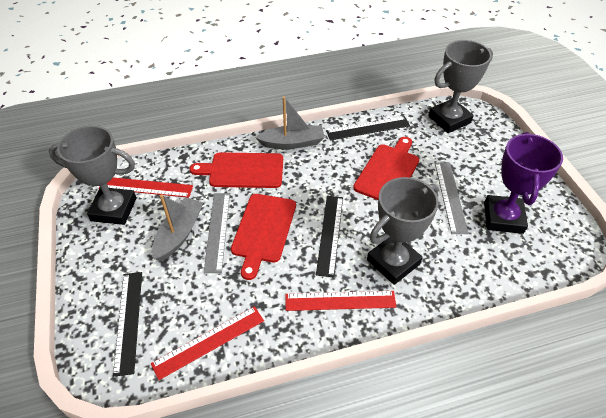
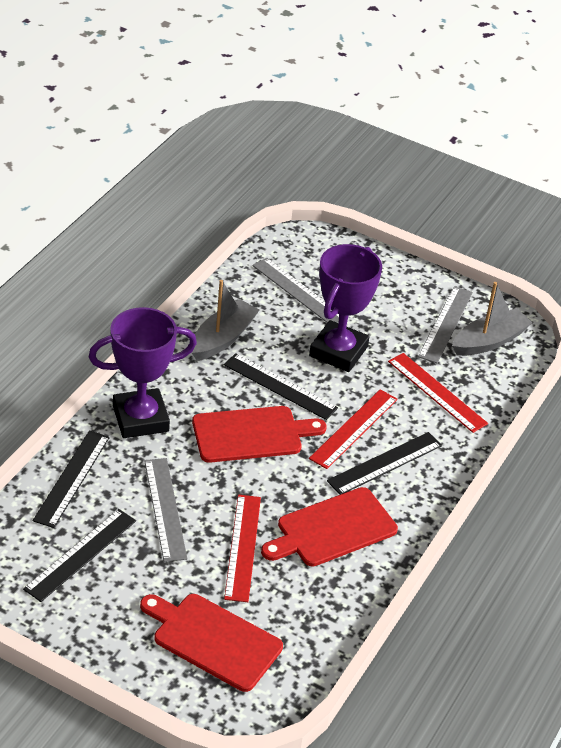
black ruler: 3 -> 4
grey ruler: 2 -> 3
grey trophy: 3 -> 0
purple trophy: 1 -> 2

